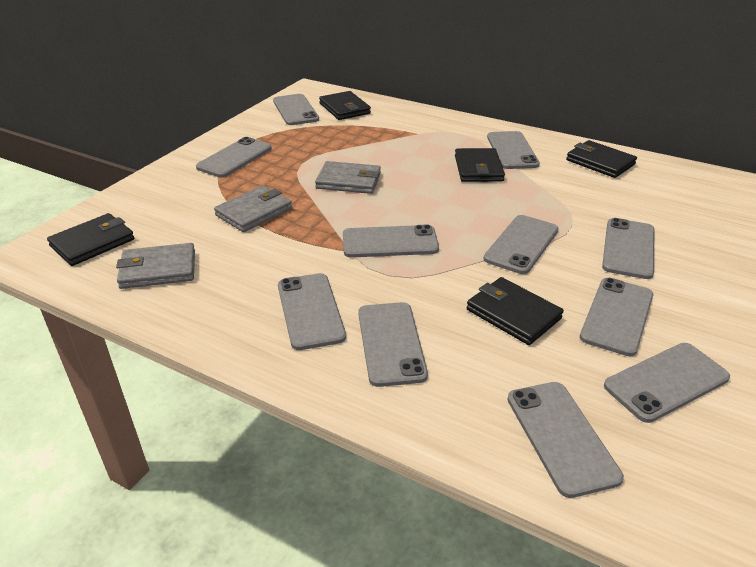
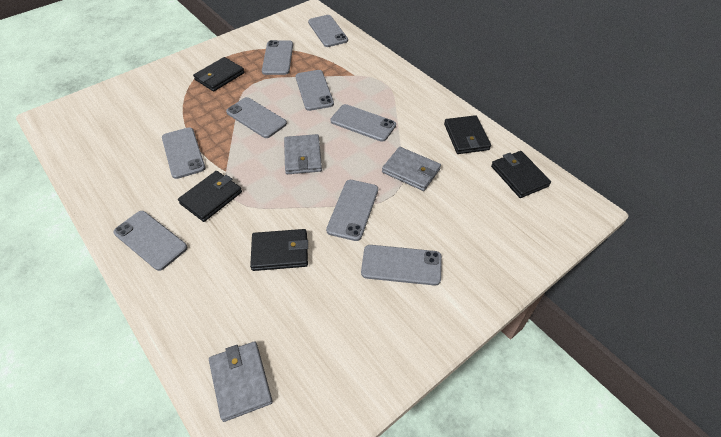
grey phone: 11 -> 9

